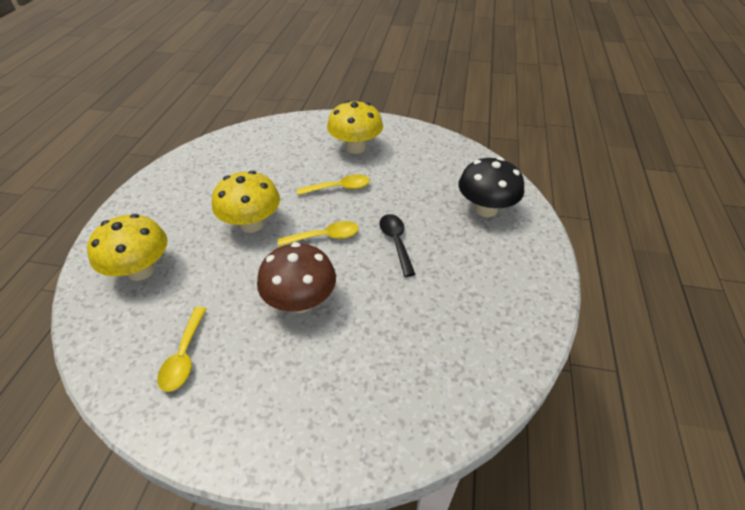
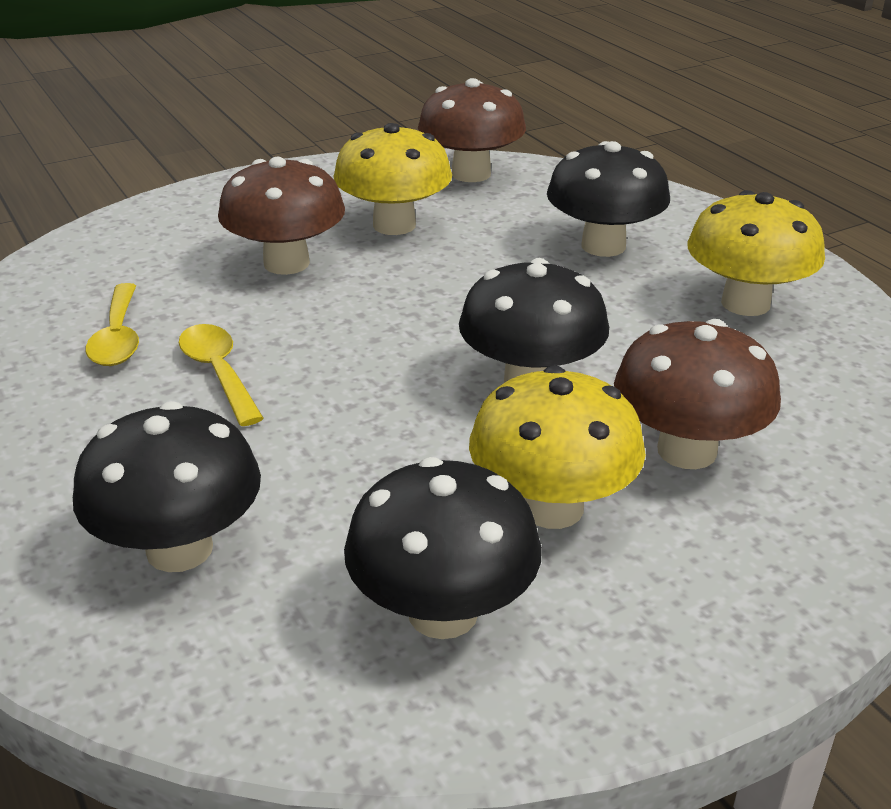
black mushroom: 1 -> 4
black spoon: 1 -> 0
brown mushroom: 1 -> 3
yellow spoon: 3 -> 2

